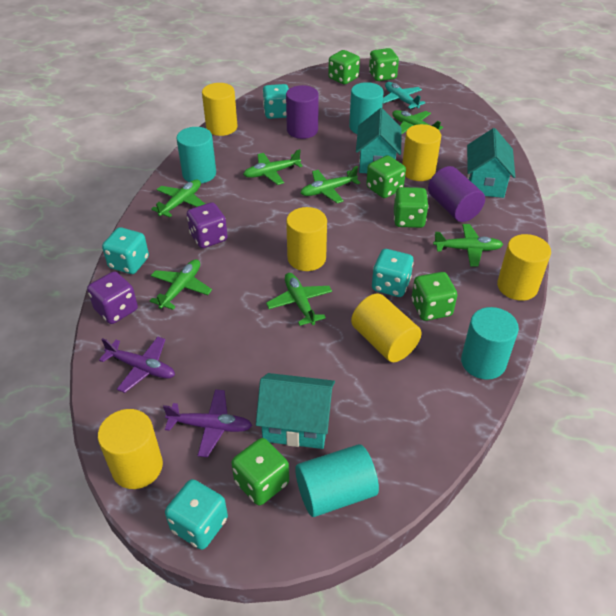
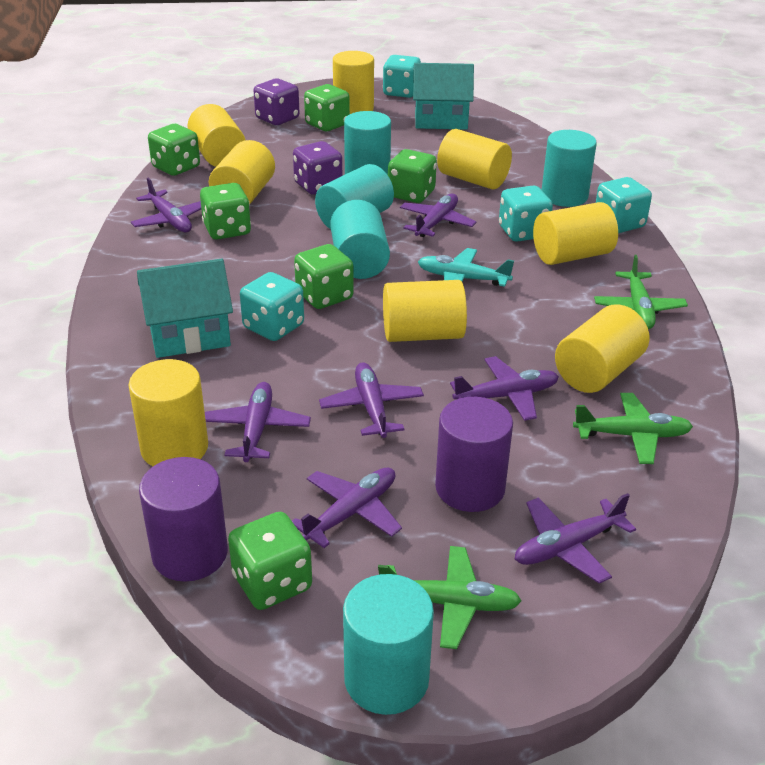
green plane: 7 -> 3
purple plane: 2 -> 7
turquoise cylinder: 4 -> 5
turquoise house: 3 -> 2
yellow cylinder: 6 -> 8

